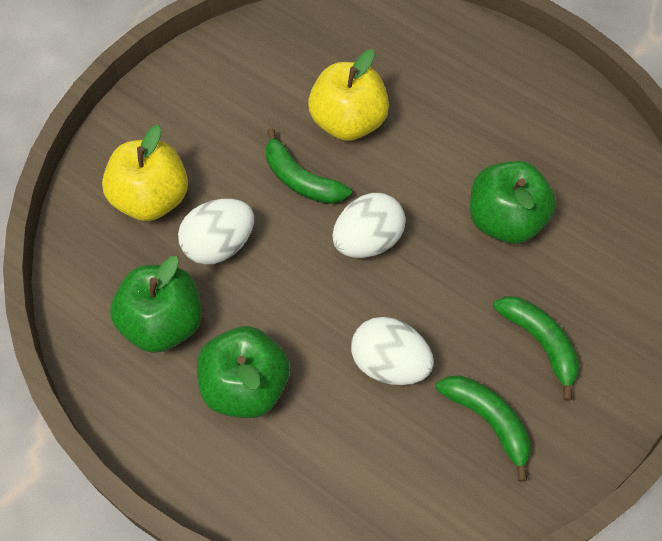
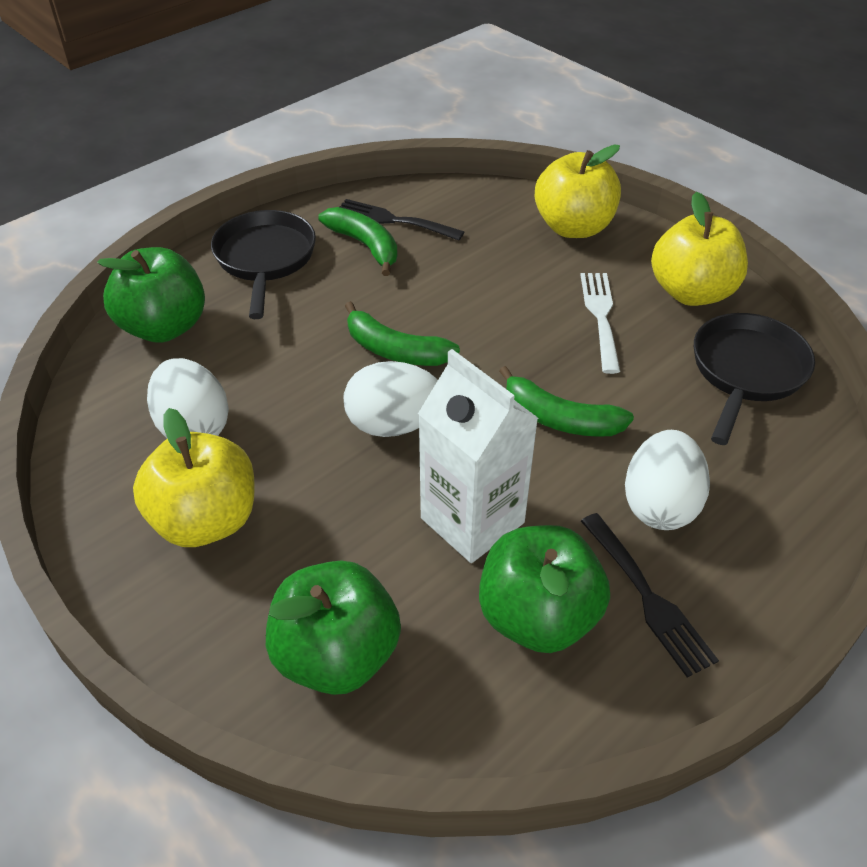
black fork: 0 -> 2
black pan: 0 -> 2
white carton: 0 -> 1
white fork: 0 -> 1
yellow apple: 2 -> 3

